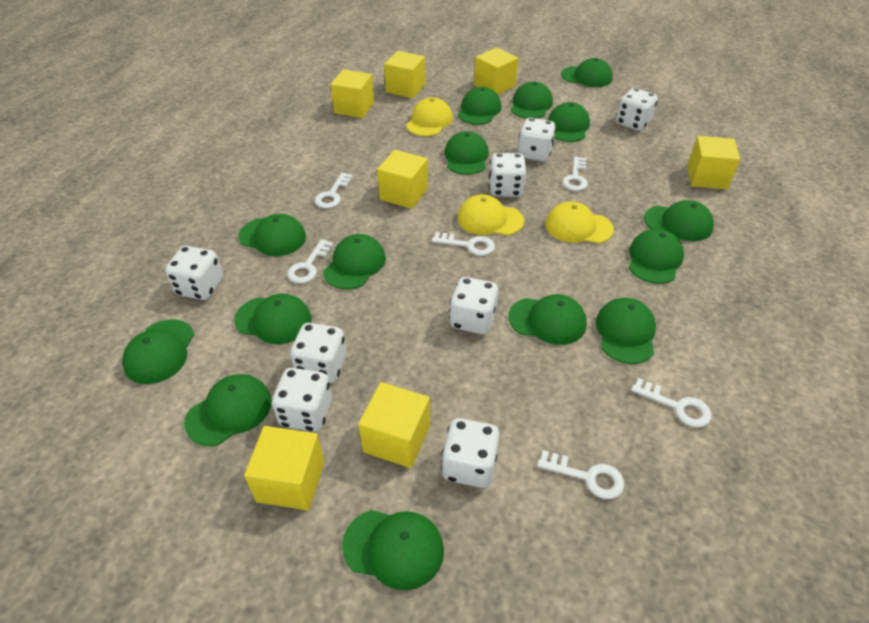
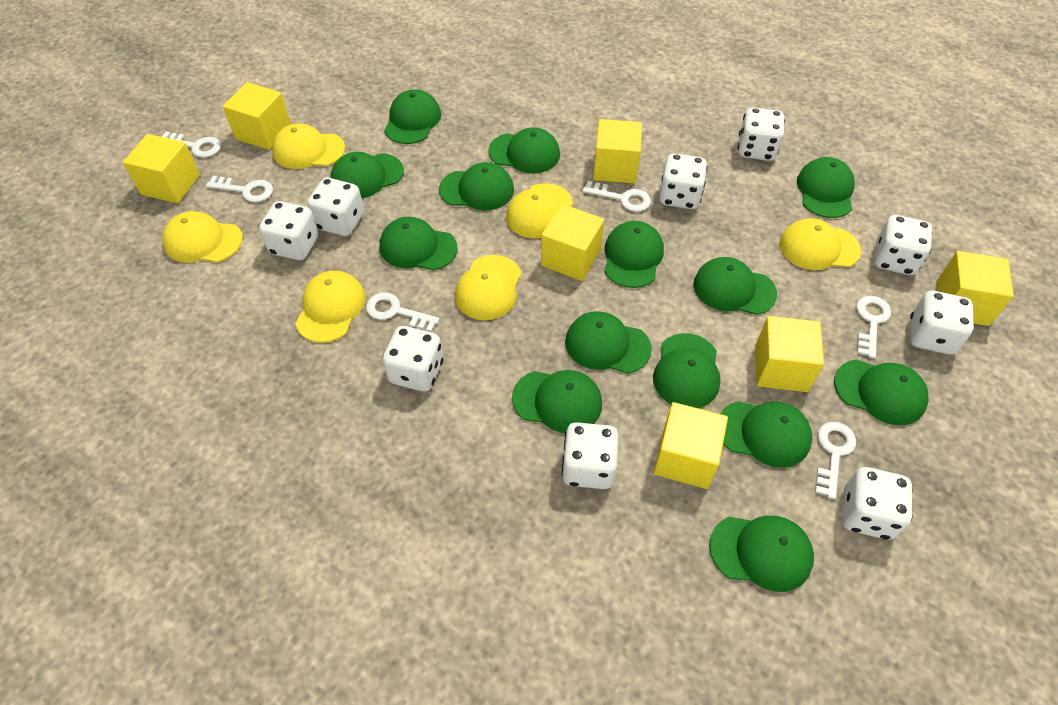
green cap: 15 -> 14
white dice: 8 -> 9
yellow cap: 3 -> 6

